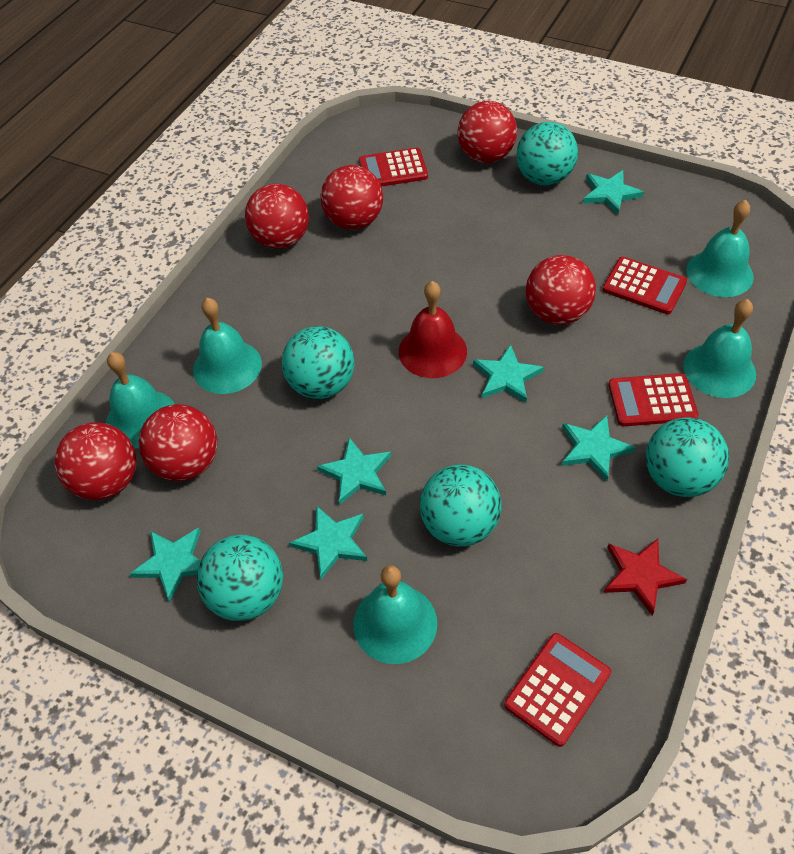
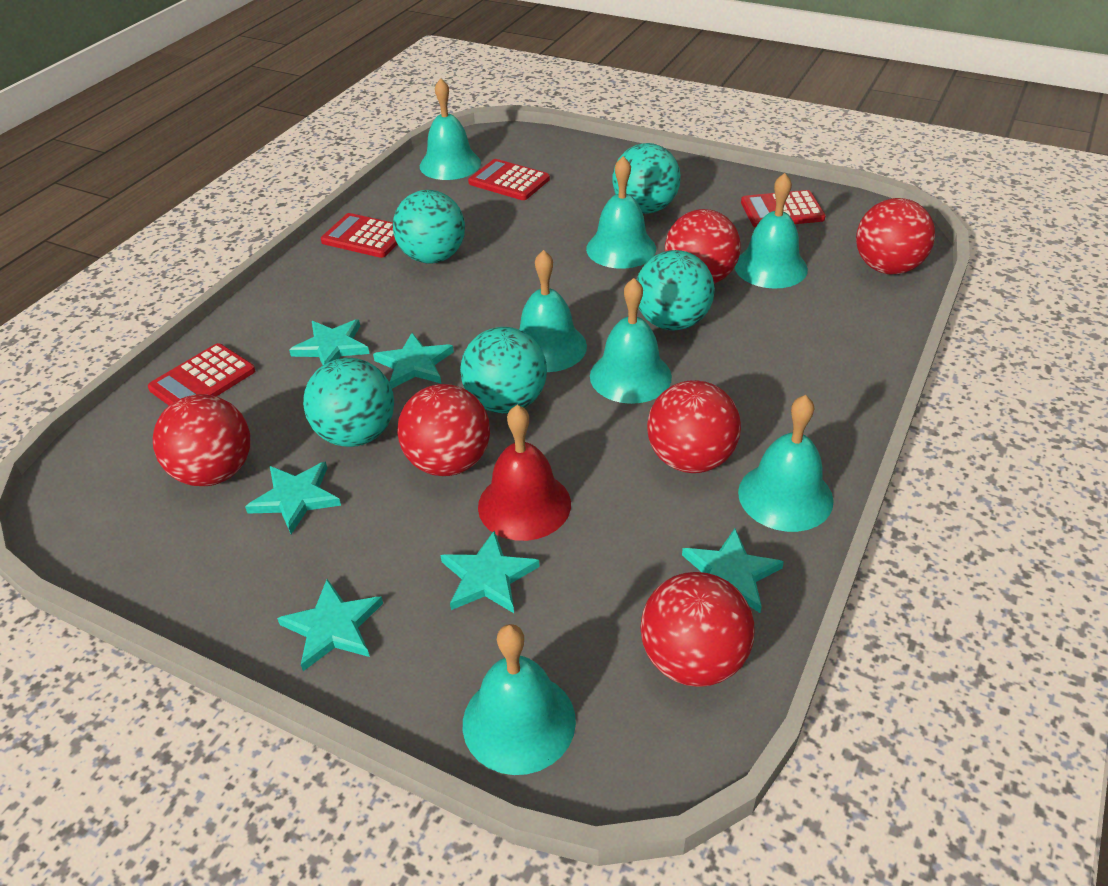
red star: 1 -> 0
turquoise bell: 5 -> 7

